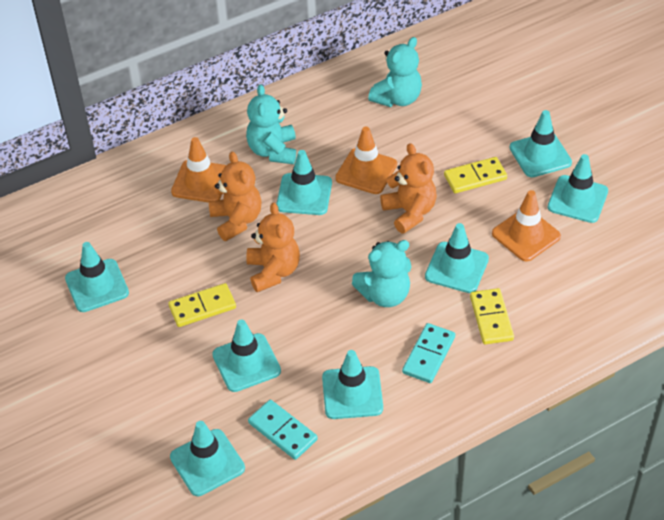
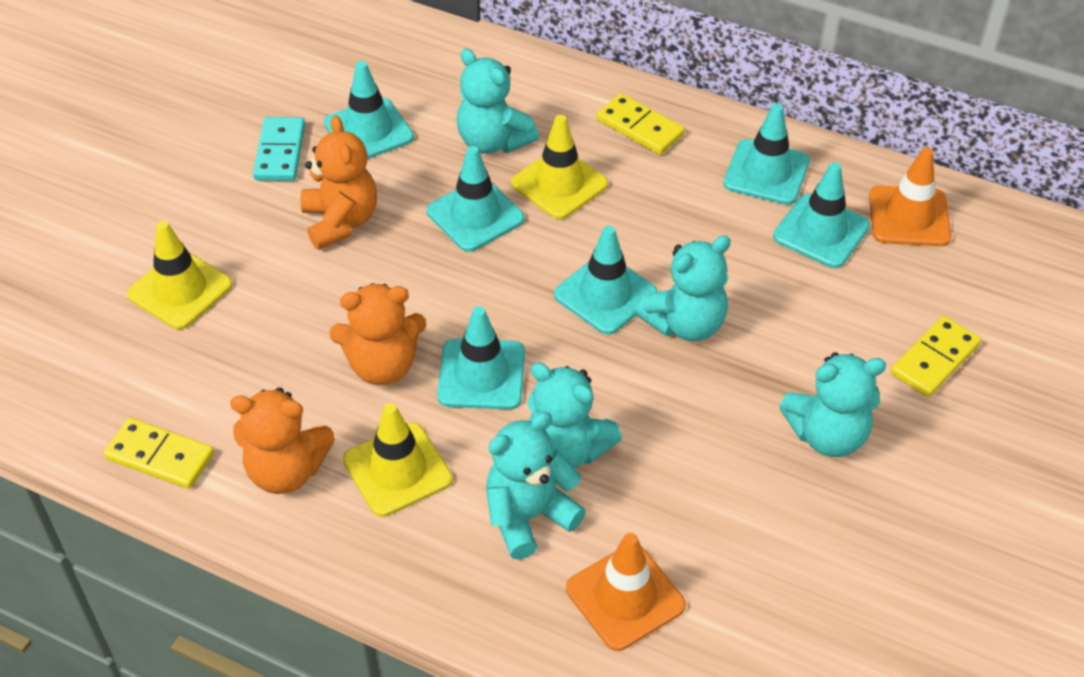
orange traffic cone: 3 -> 2
turquoise domino: 2 -> 1
turquoise teddy bear: 3 -> 5
turquoise traffic cone: 8 -> 6
yellow traffic cone: 0 -> 3

